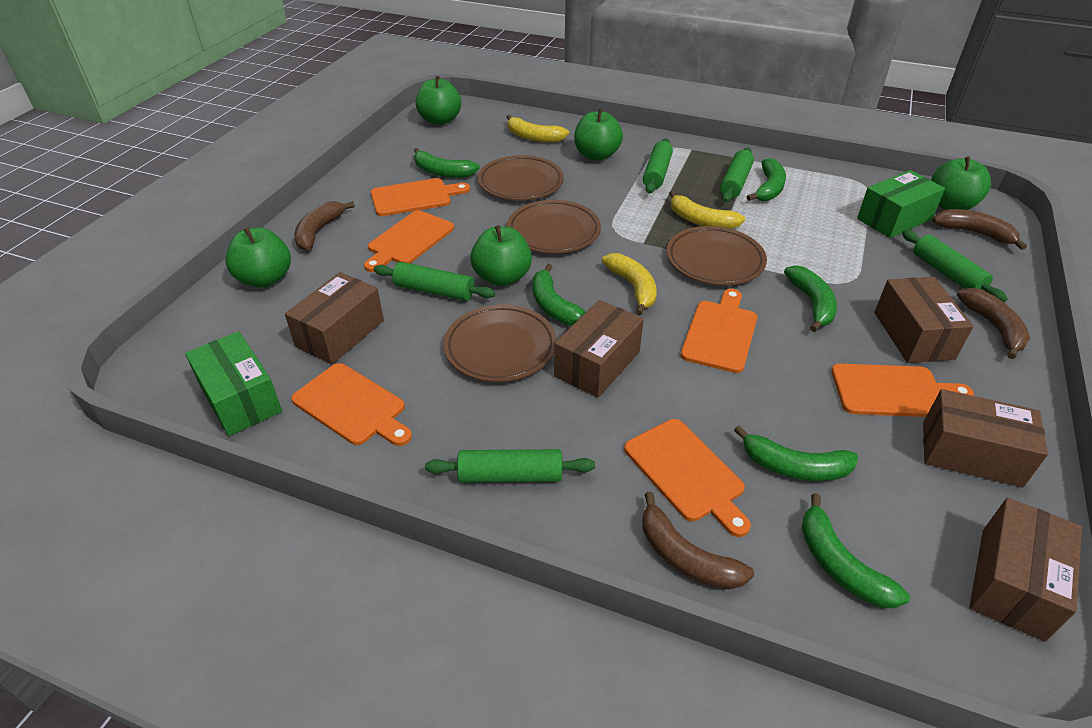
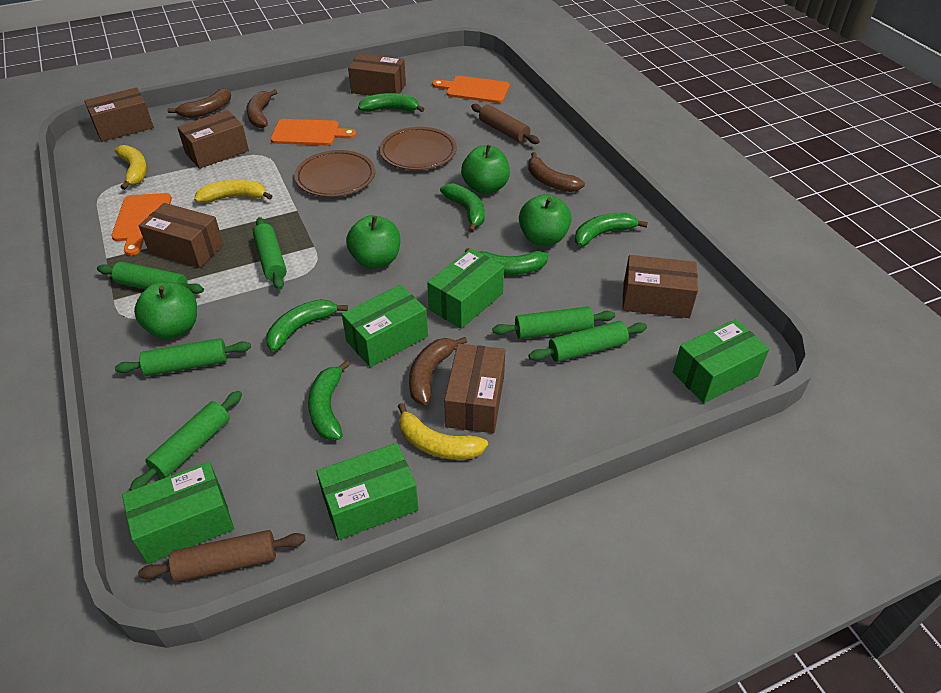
brown box: 5 -> 6
brown plate: 4 -> 2
brown rolling pin: 0 -> 2
green apple: 5 -> 4
green box: 2 -> 5
green rolling pin: 5 -> 6
orange cutting board: 6 -> 3

